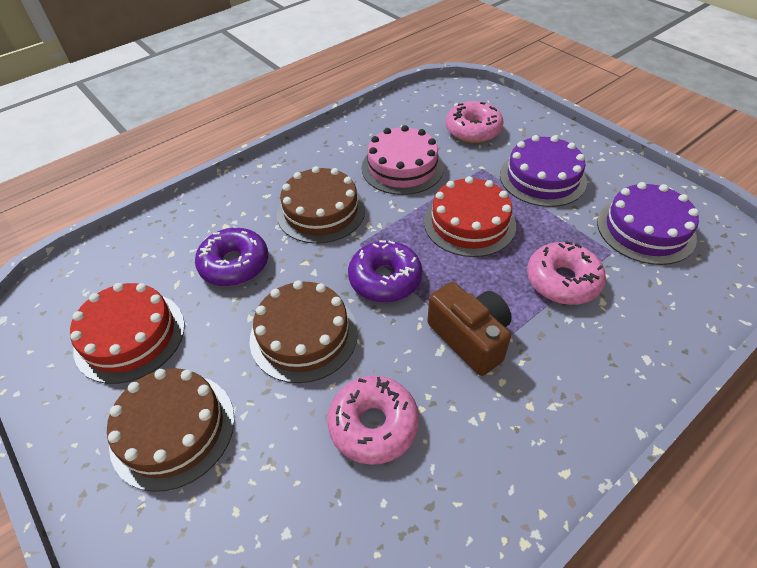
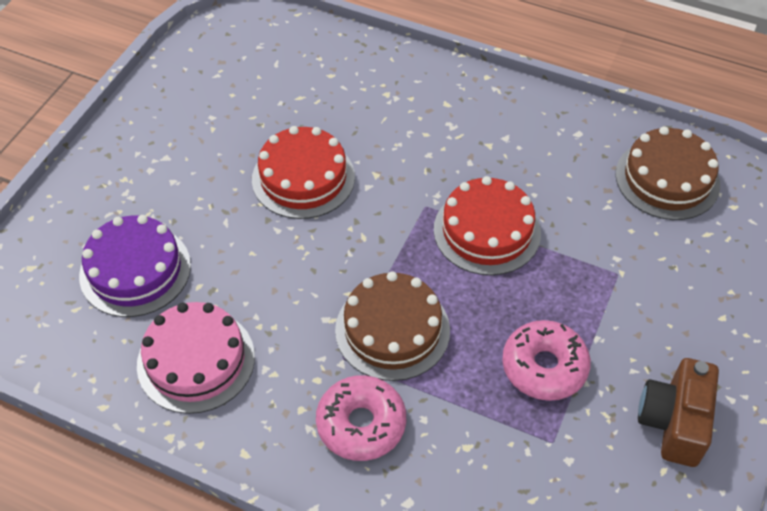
brown cake: 3 -> 2
pink donut: 3 -> 2
purple cake: 2 -> 1
purple donut: 2 -> 0

